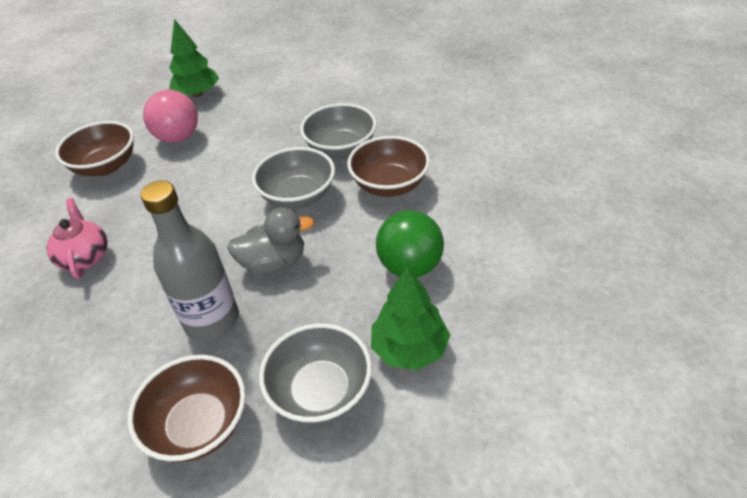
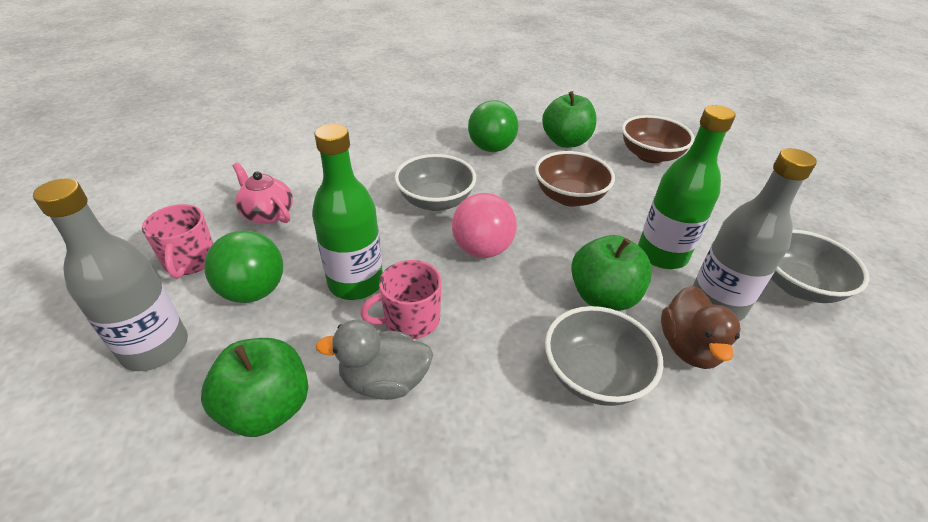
brown bowl: 3 -> 2
brown duck: 0 -> 1
green apple: 0 -> 3
green ball: 1 -> 2
green bottle: 0 -> 2
green tree: 2 -> 0
grey bottle: 1 -> 2
pink mug: 0 -> 2

